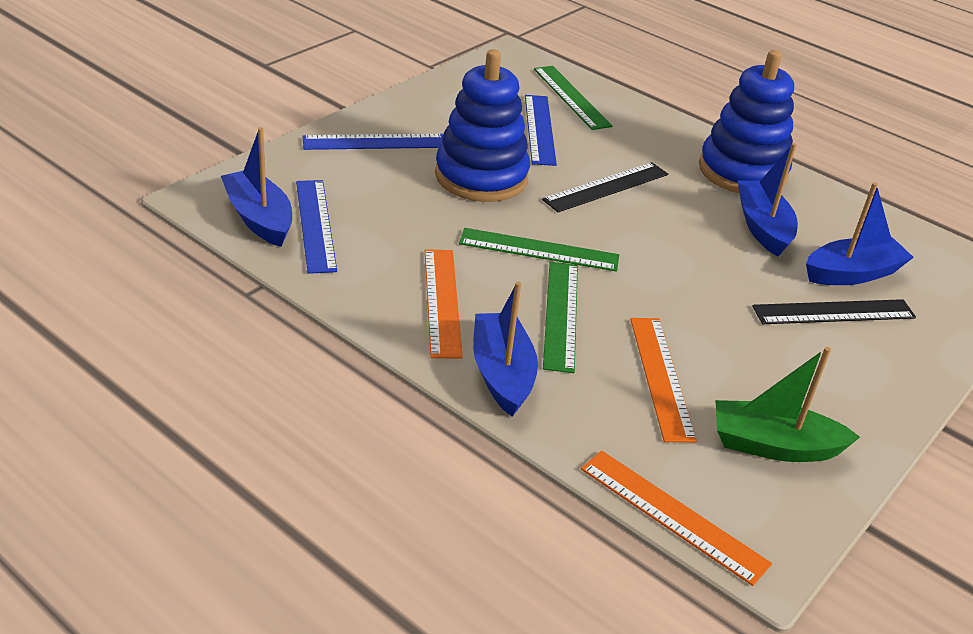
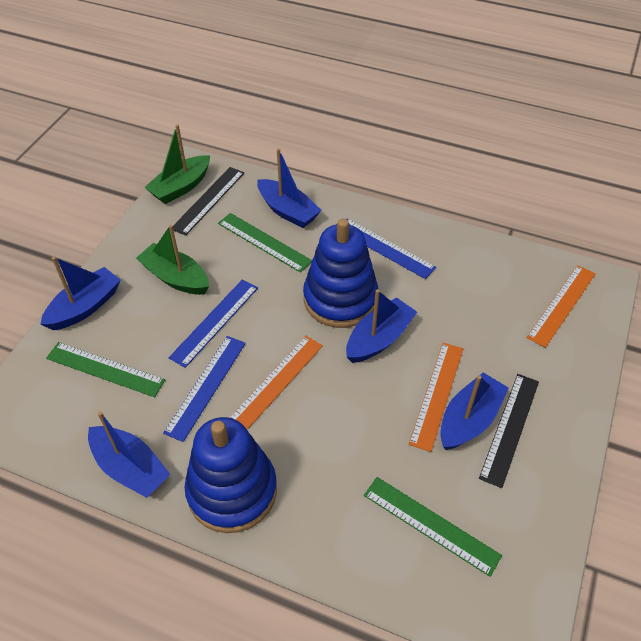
blue boat: 4 -> 5
green boat: 1 -> 2

